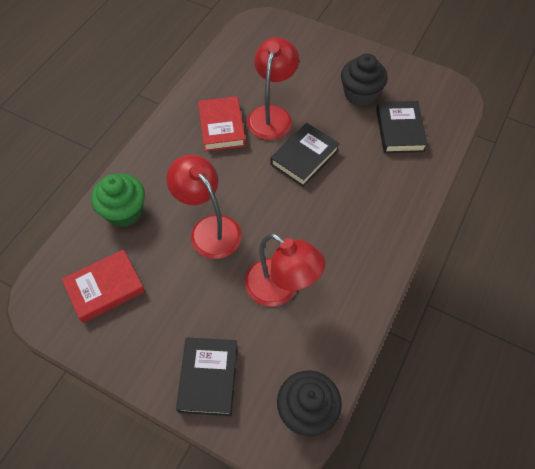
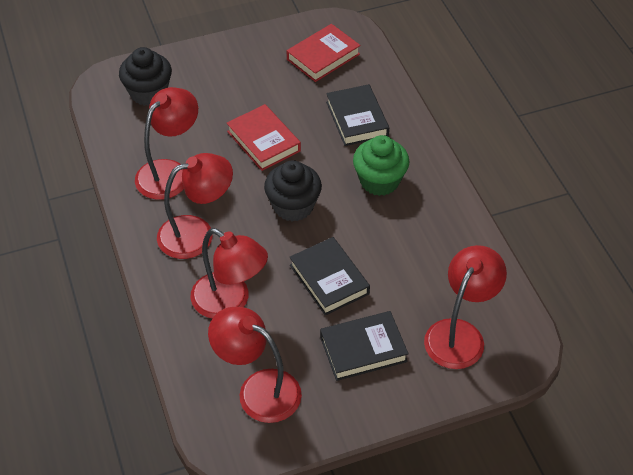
red lamp: 3 -> 5

